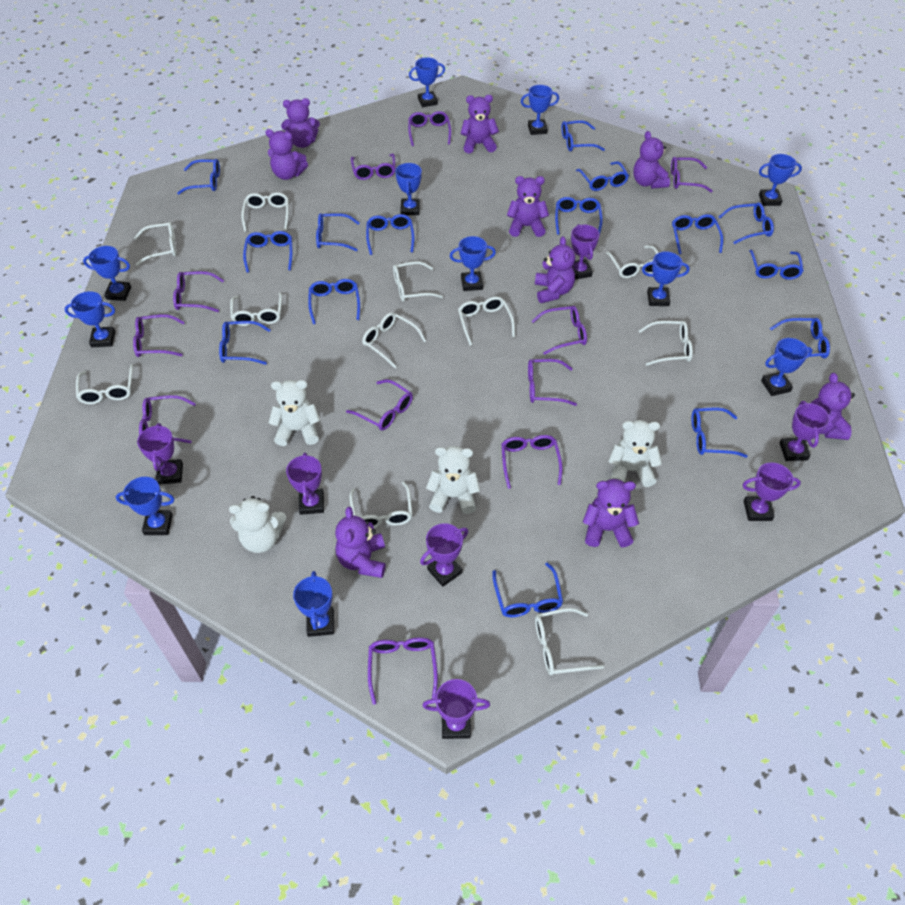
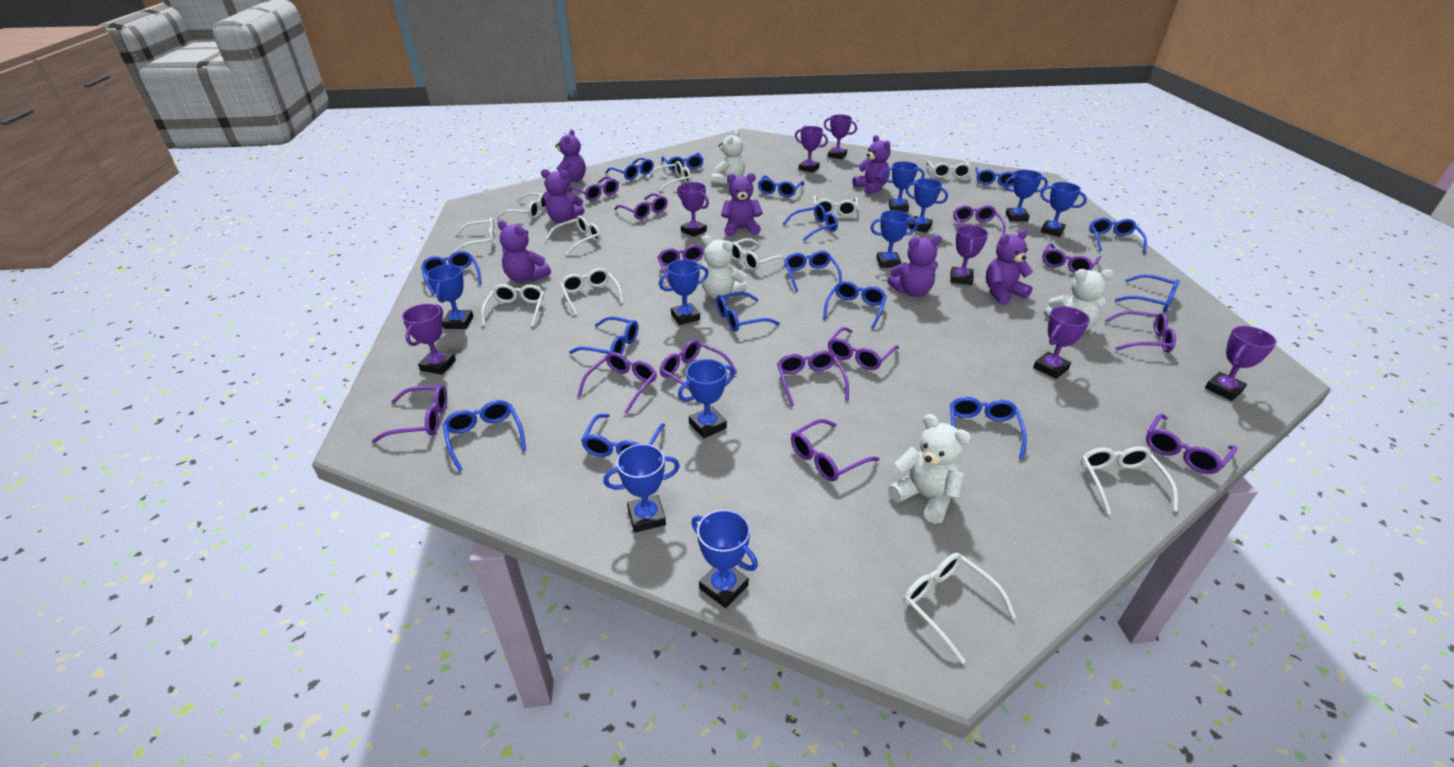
blue trophy: 11 -> 10
purple glasses: 11 -> 13
purple teddy bear: 9 -> 7

